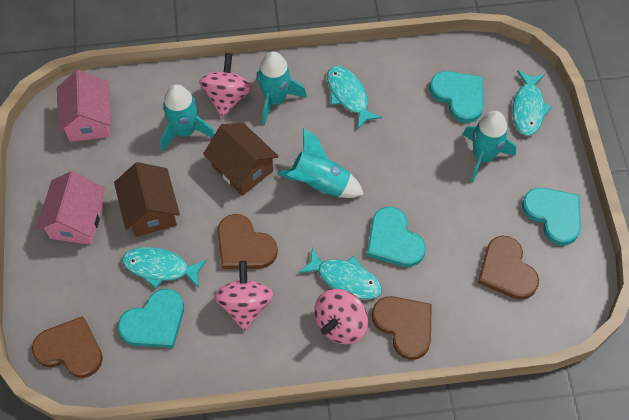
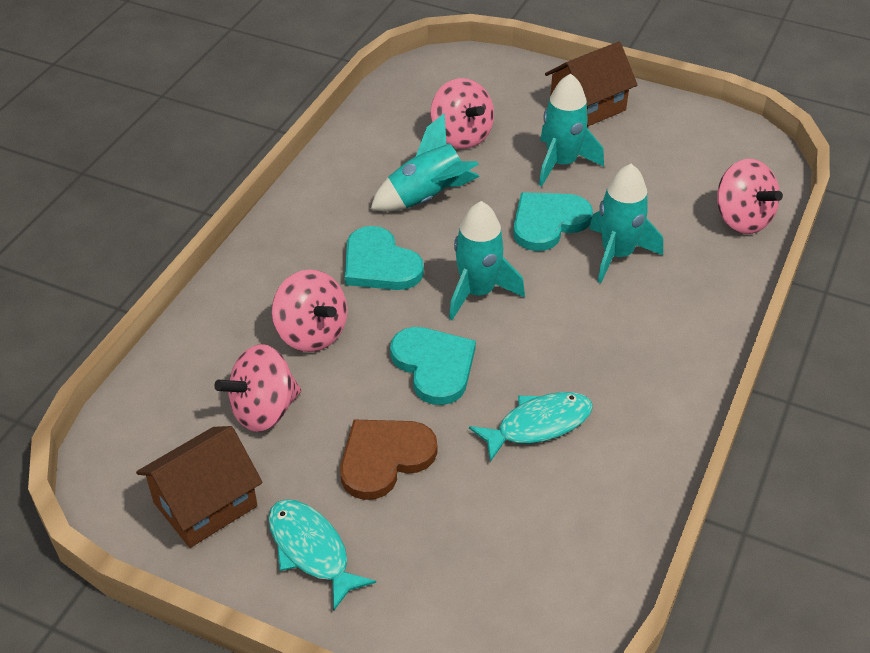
brown heart: 4 -> 1
pink house: 2 -> 0
pink spinning top: 3 -> 4
turquoise fish: 4 -> 2
turquoise heart: 4 -> 3

